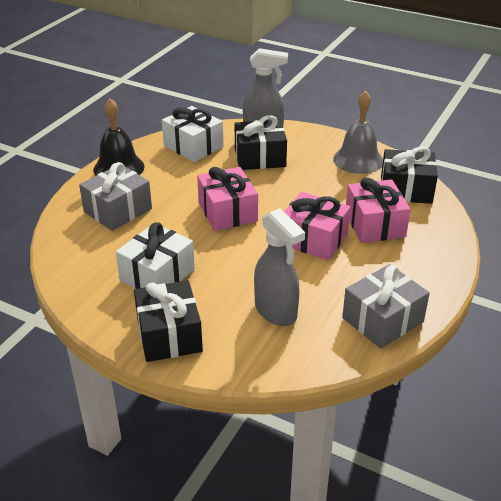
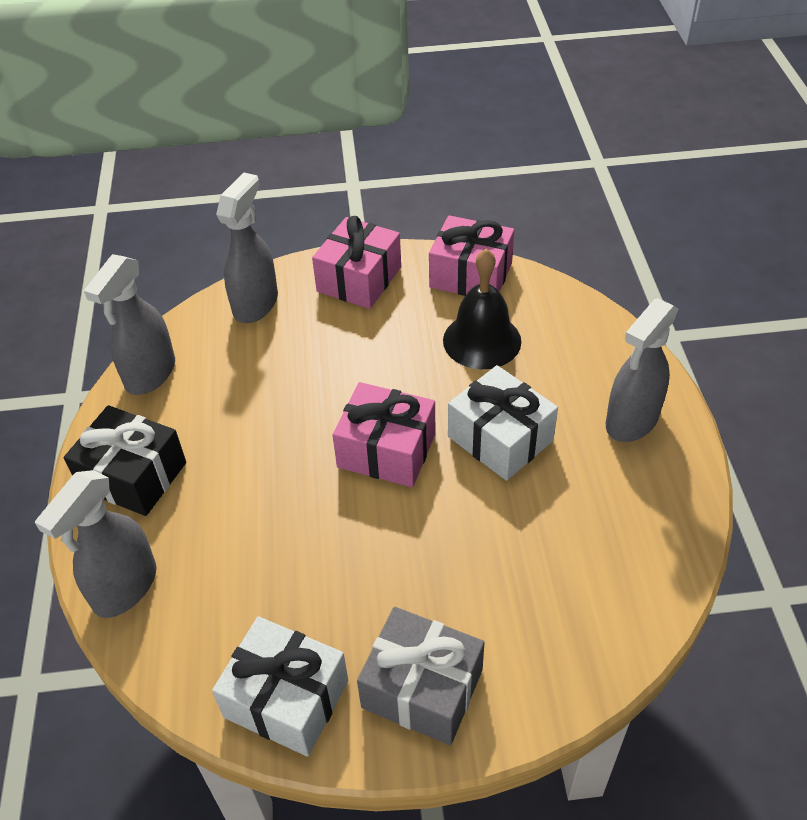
black gift: 3 -> 1
grey bell: 1 -> 0
grey gift: 2 -> 1
grey spray bottle: 2 -> 4

